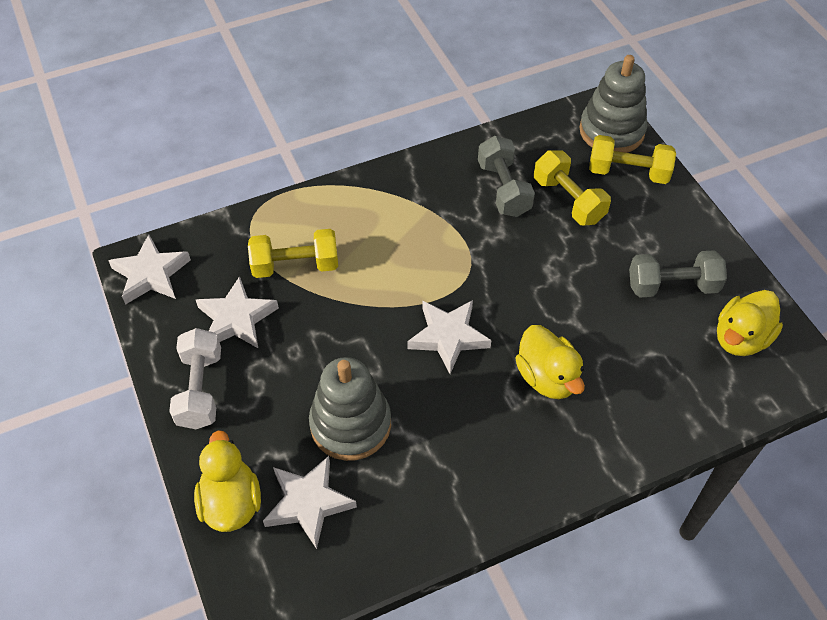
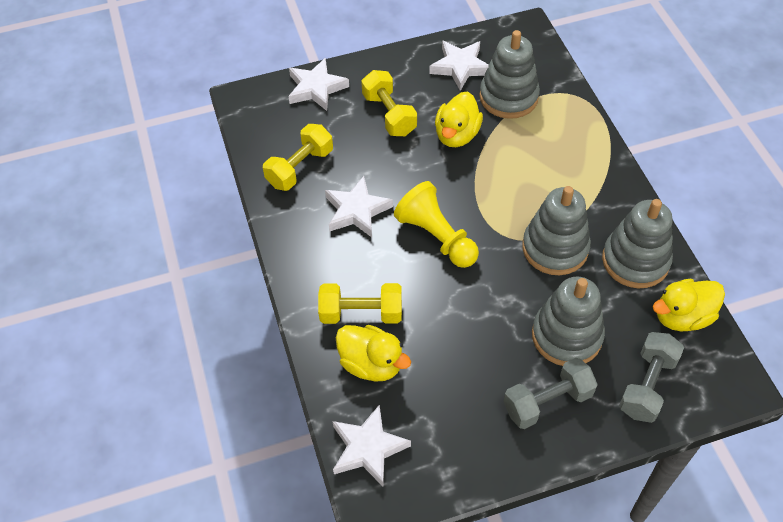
grey stacking toy: 2 -> 4
white dumbbell: 1 -> 0
yellow pawn: 0 -> 1

